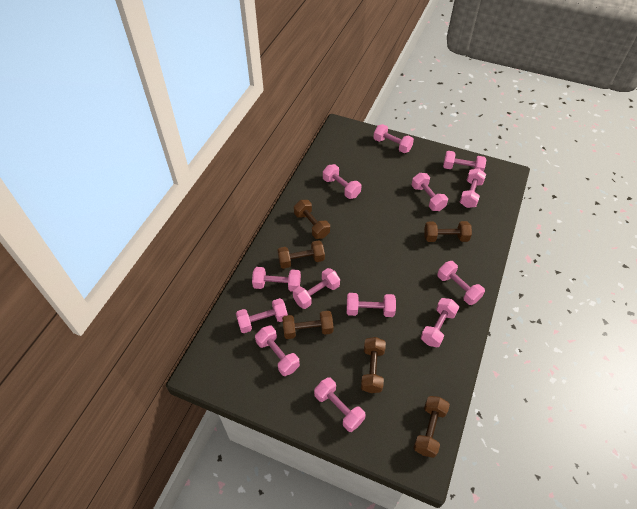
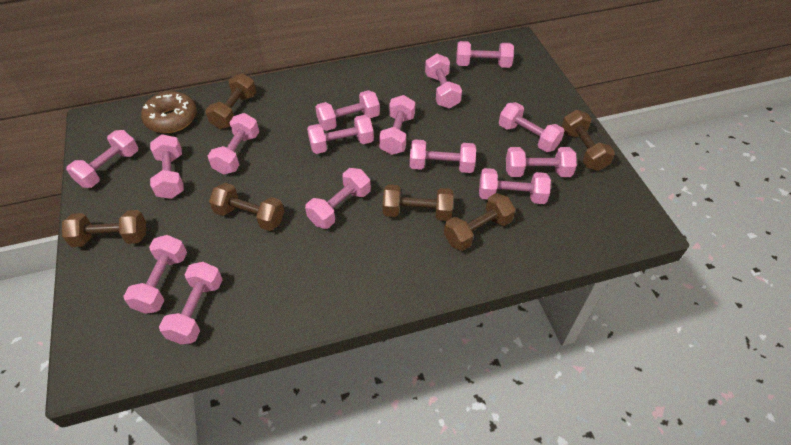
brown donut: 0 -> 1
pink dumbbell: 13 -> 15

